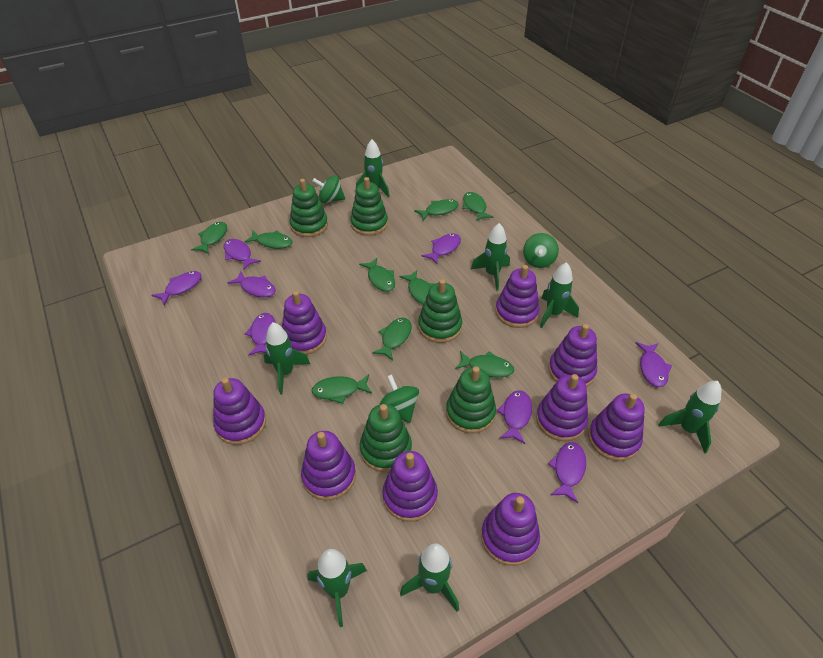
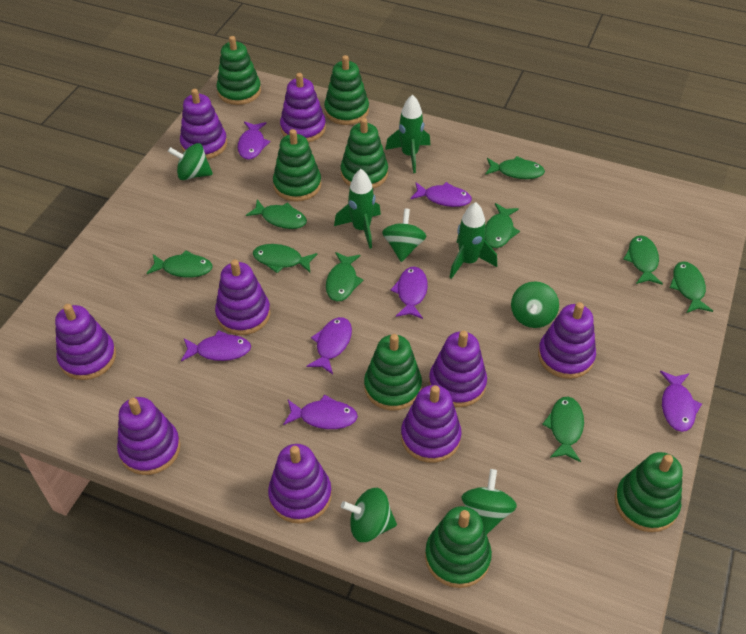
green rocket: 7 -> 3
green spinning top: 3 -> 5
green stacking toy: 5 -> 7
purple fish: 8 -> 7

